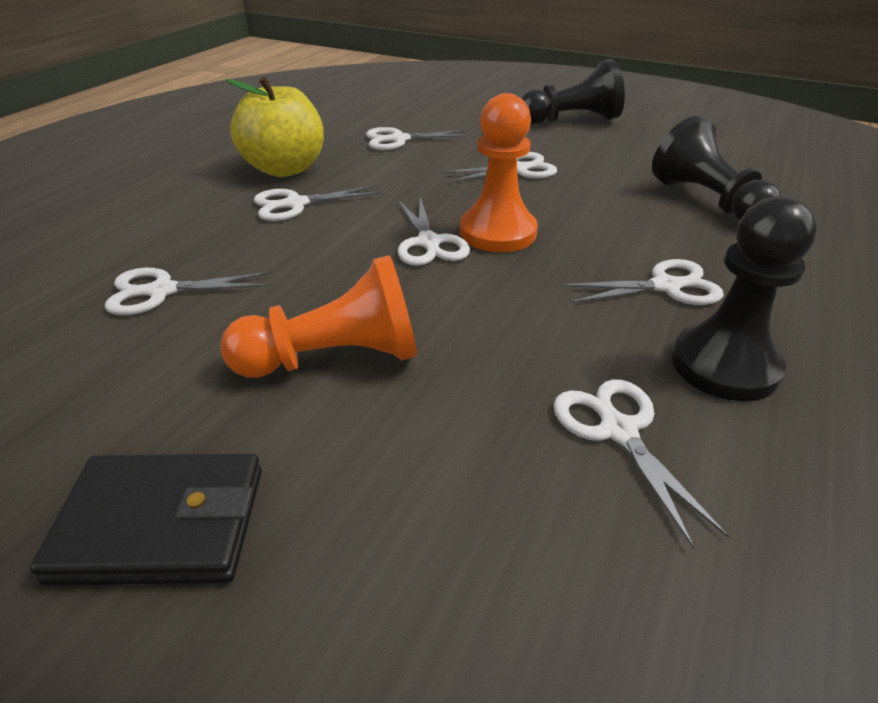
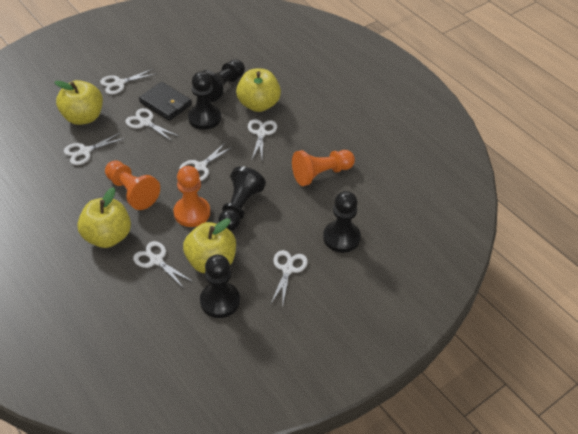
black pawn: 3 -> 5
orange pawn: 2 -> 3
yellow apple: 1 -> 4

